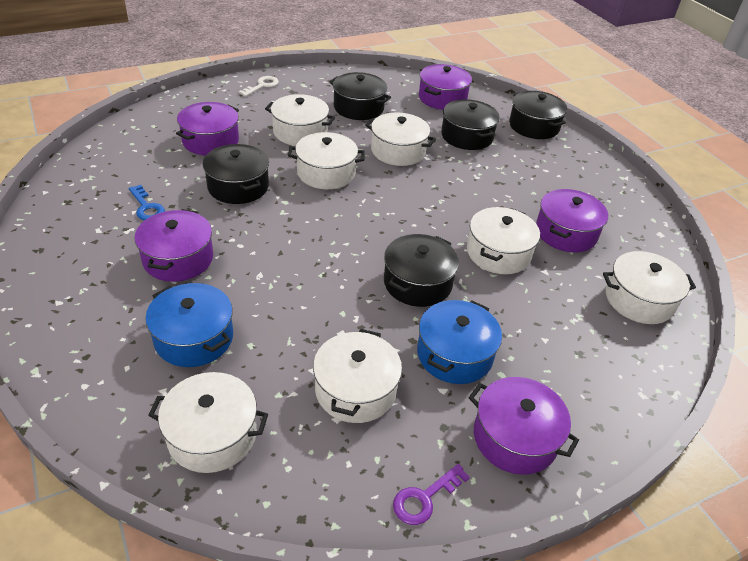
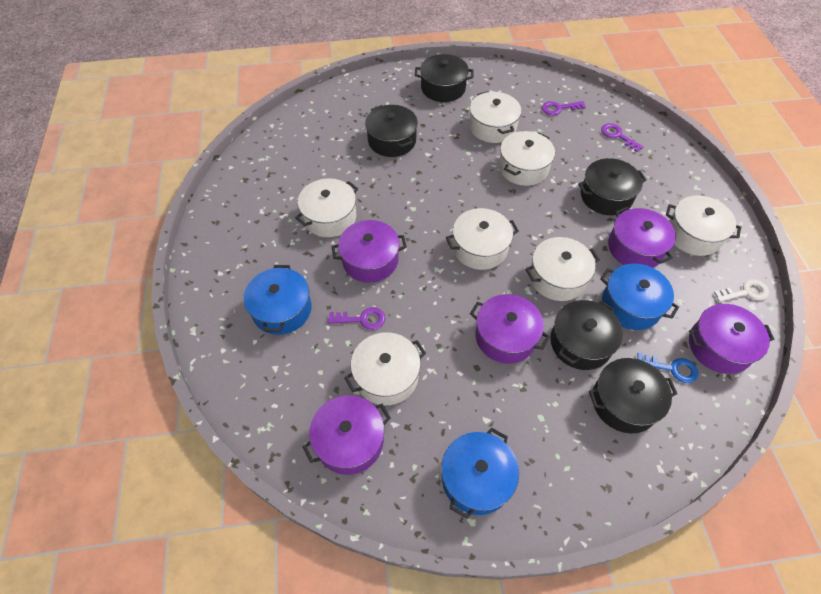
blue pot: 2 -> 3
purple key: 1 -> 3

